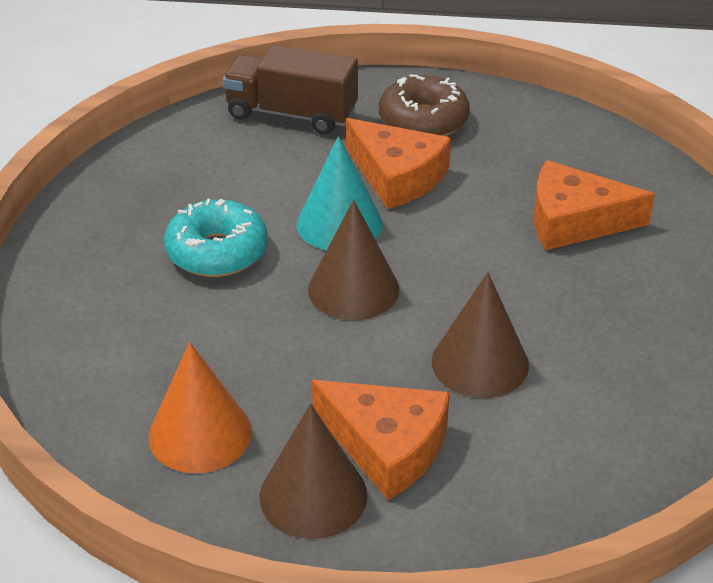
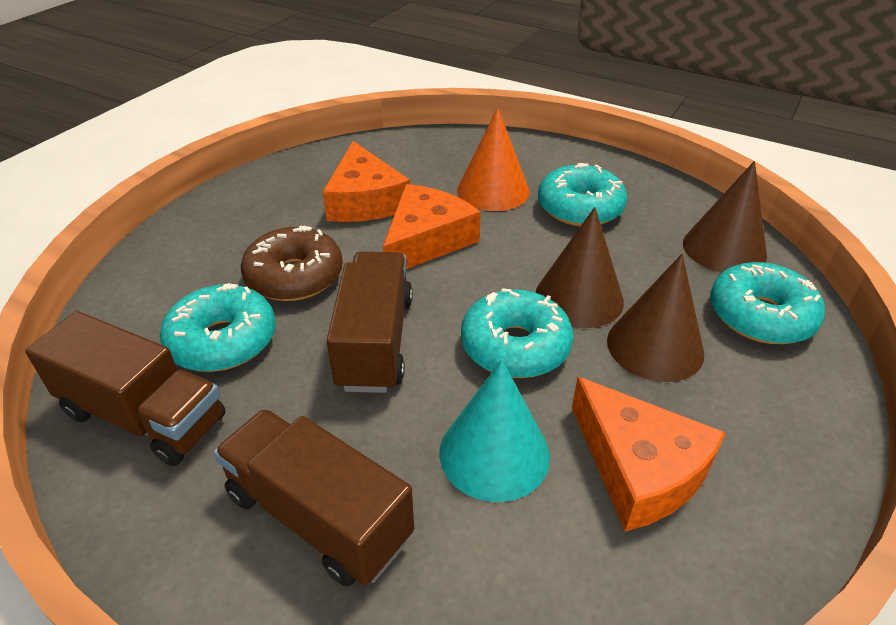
brown truck: 1 -> 3
turquoise donut: 1 -> 4

